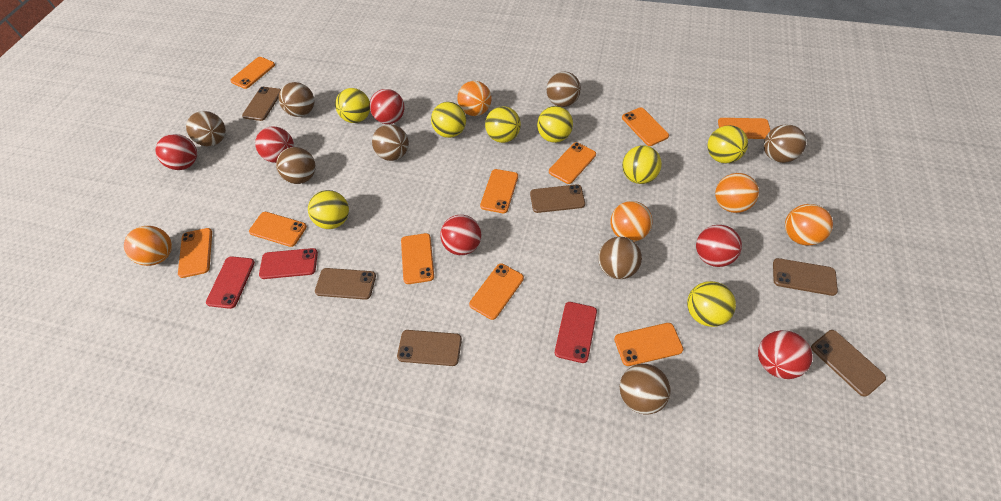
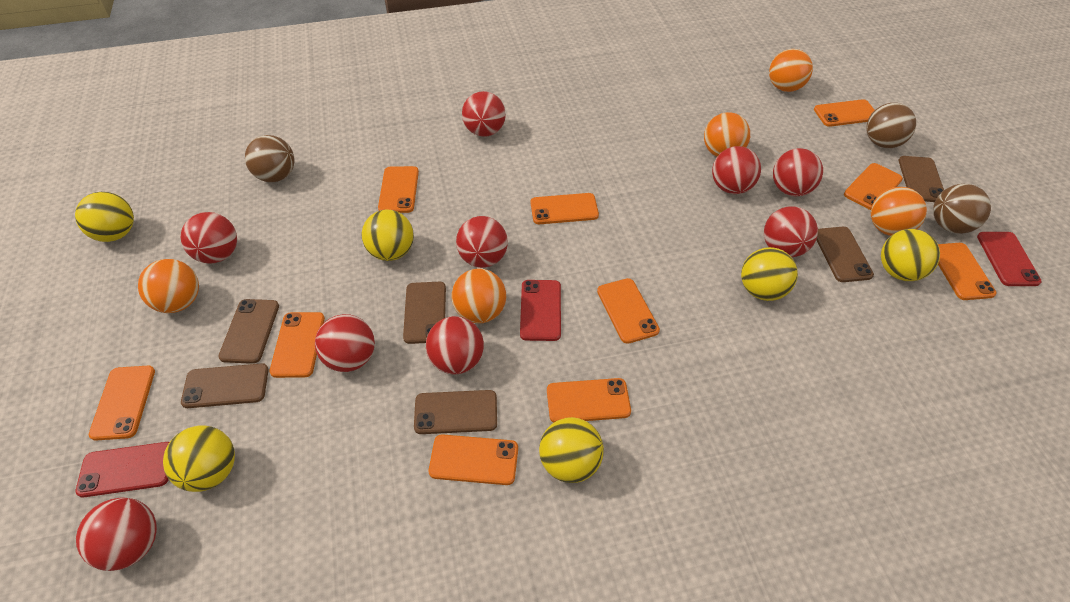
brown ball: 8 -> 3
red ball: 6 -> 9
yellow ball: 8 -> 6

